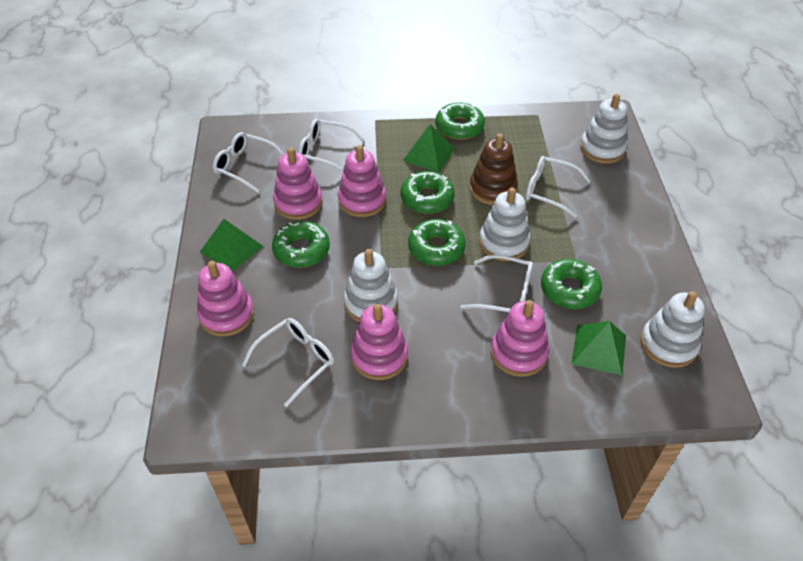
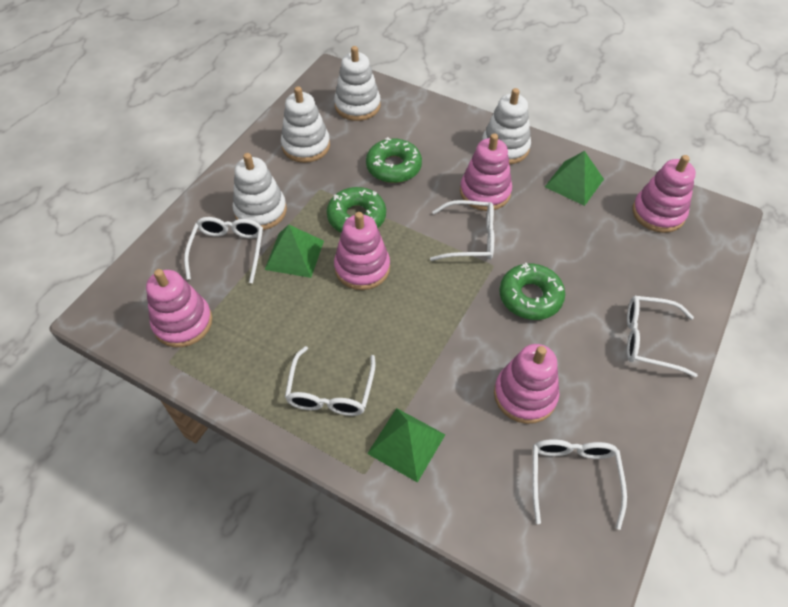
brown stacking toy: 1 -> 0
green donut: 5 -> 3

